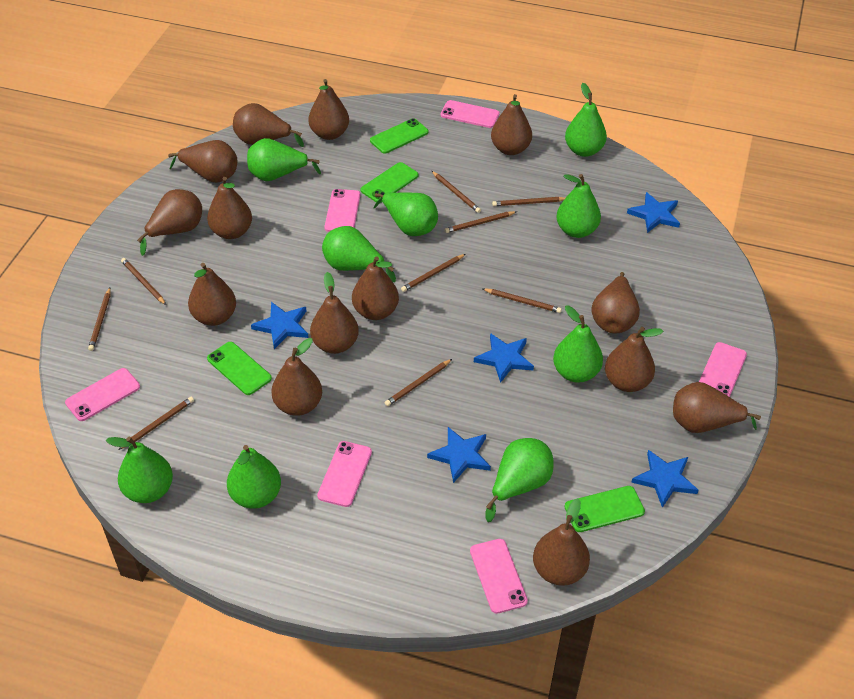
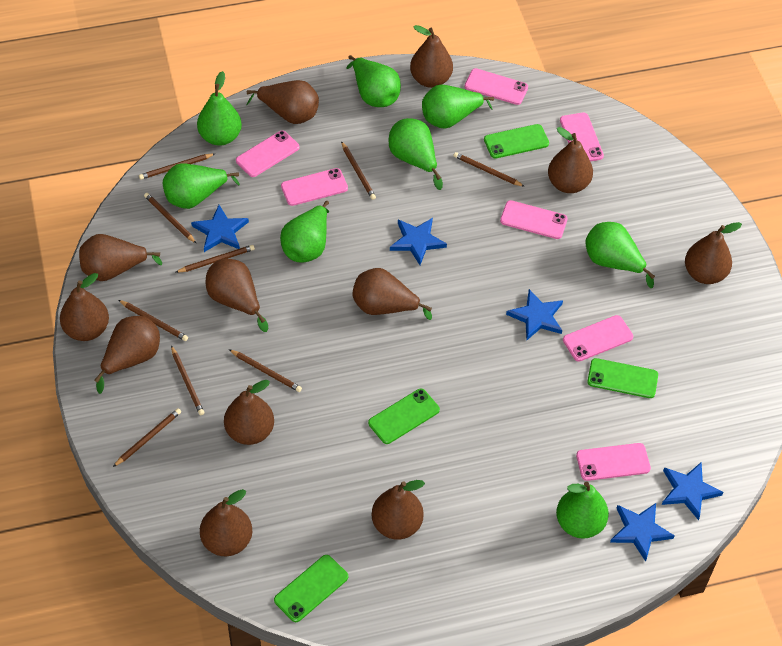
brown pear: 14 -> 12
green pear: 9 -> 8
pink phone: 6 -> 7

